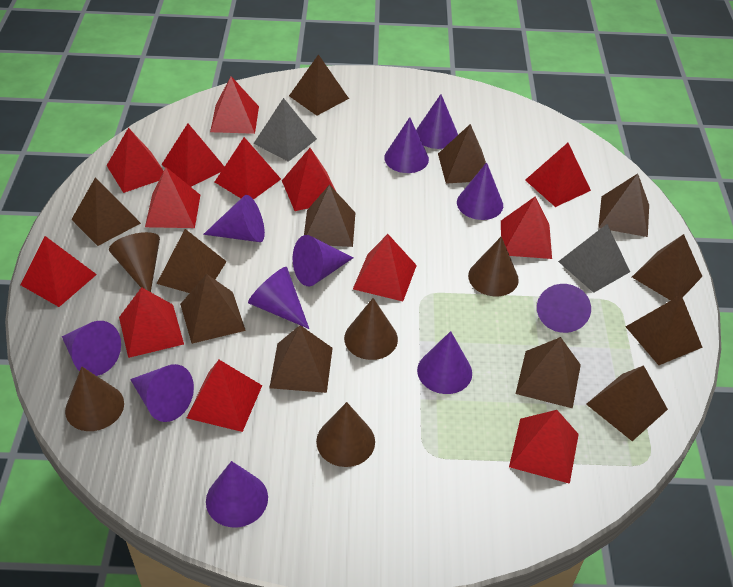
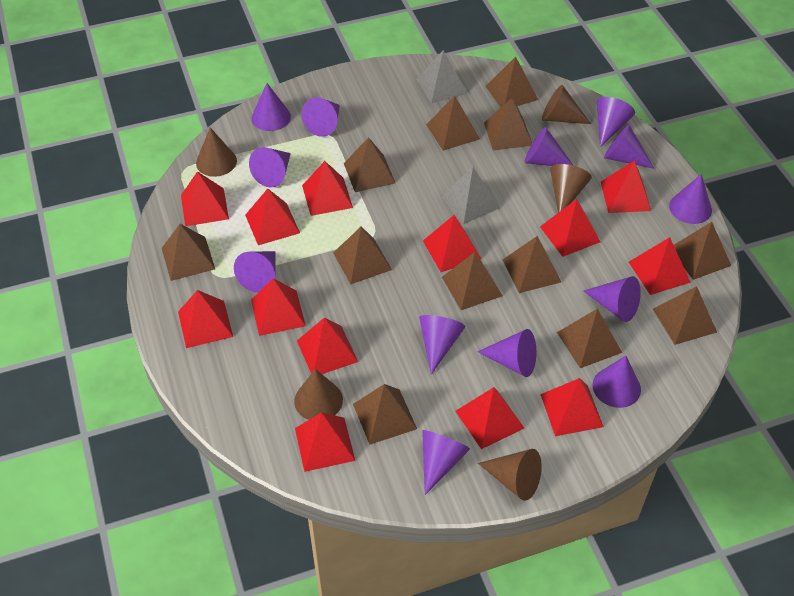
purple cone: 11 -> 13

